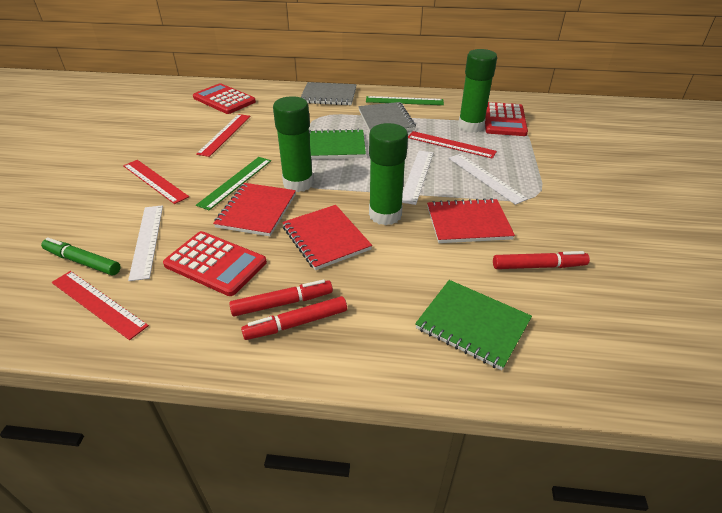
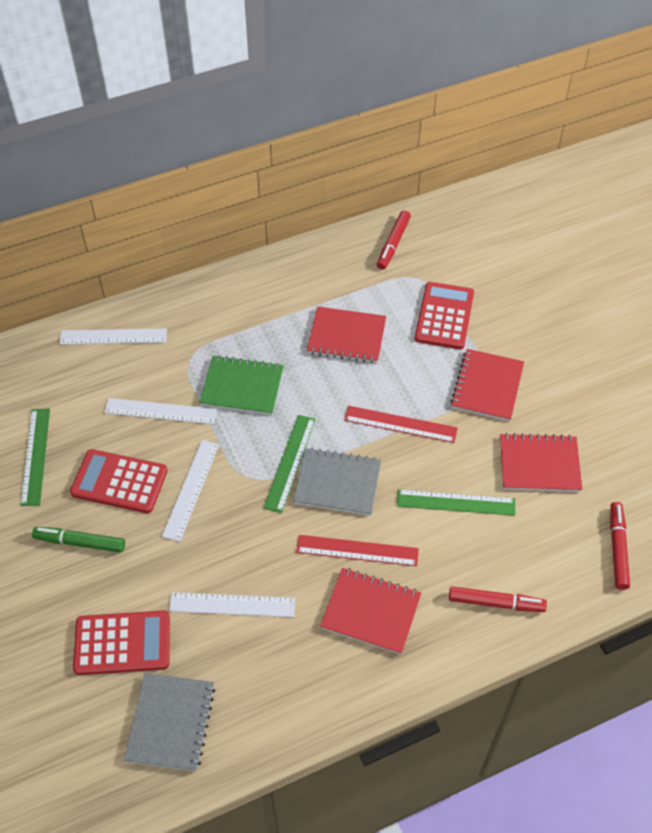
green glue stick: 3 -> 0
green notebook: 2 -> 1
green ruler: 2 -> 3
red notebook: 3 -> 4
red ruler: 4 -> 2
white ruler: 3 -> 4

